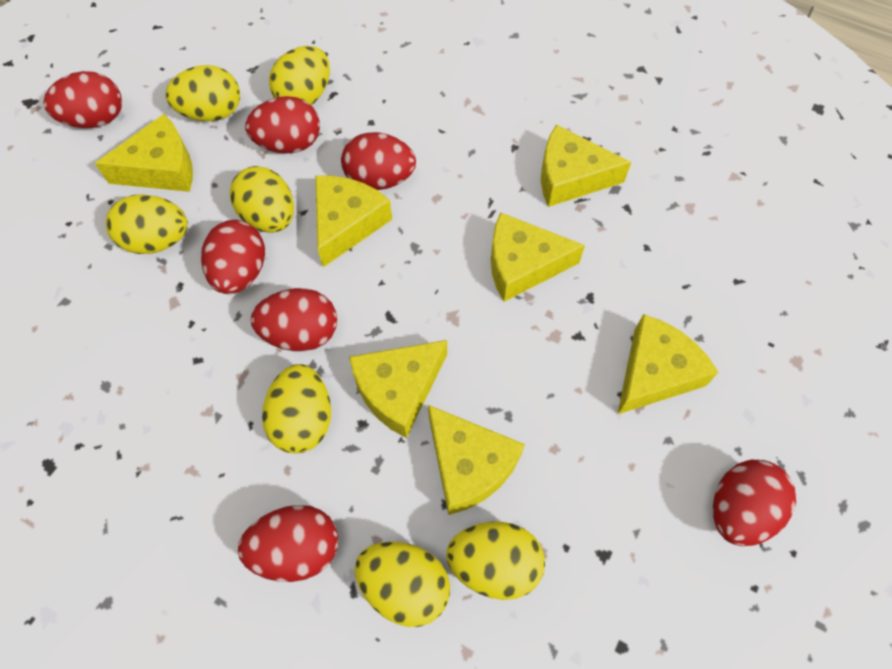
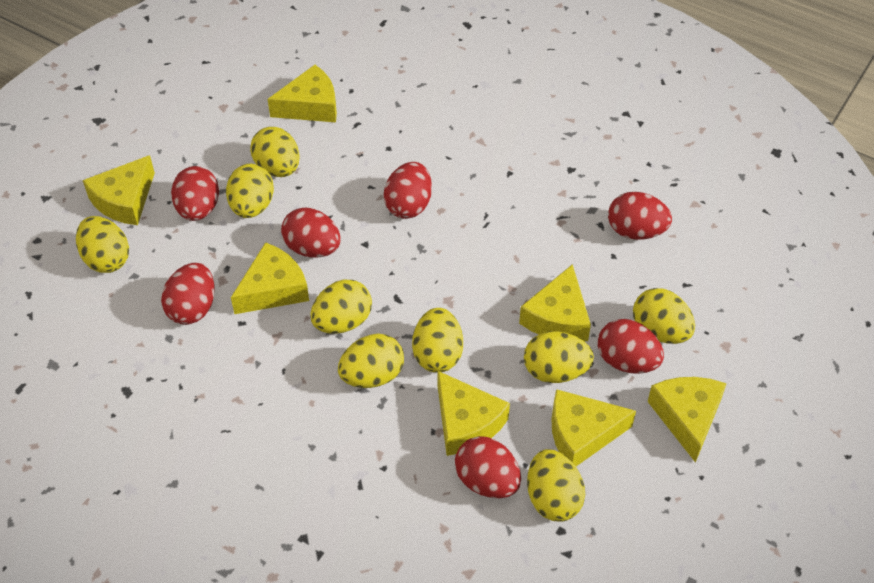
yellow egg: 7 -> 9

